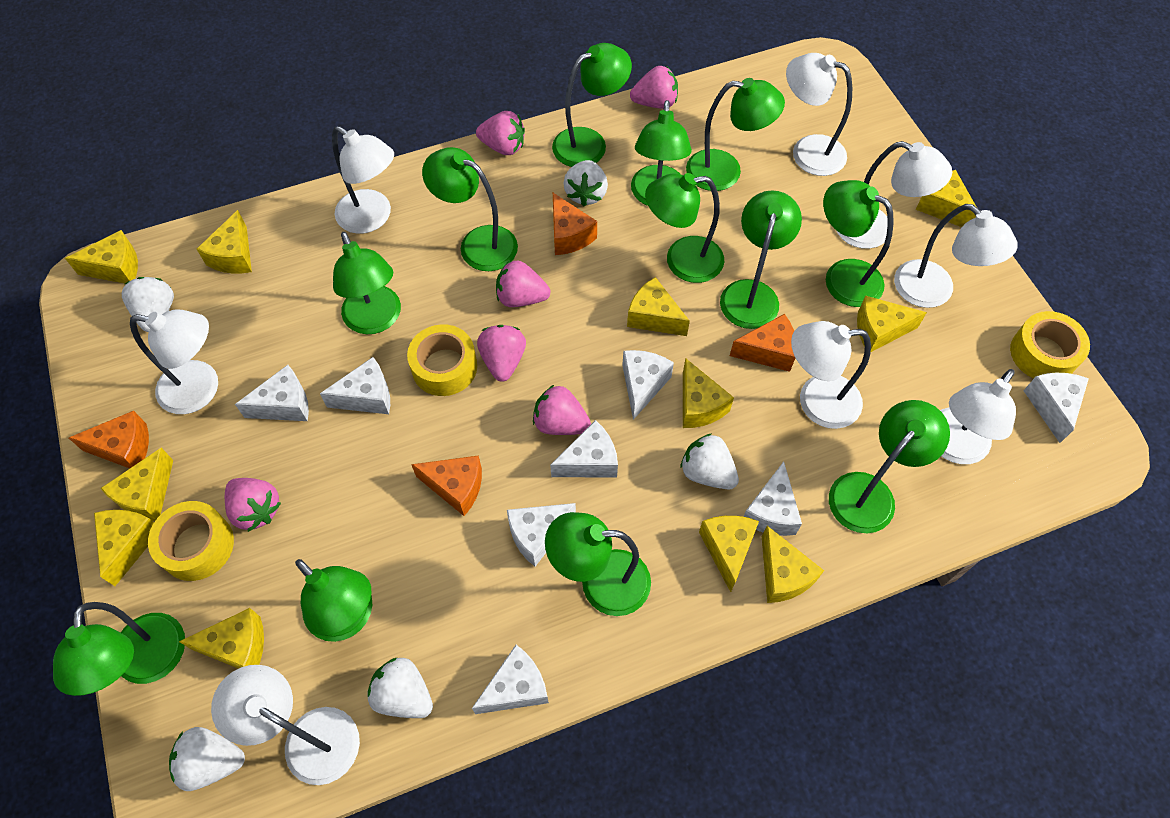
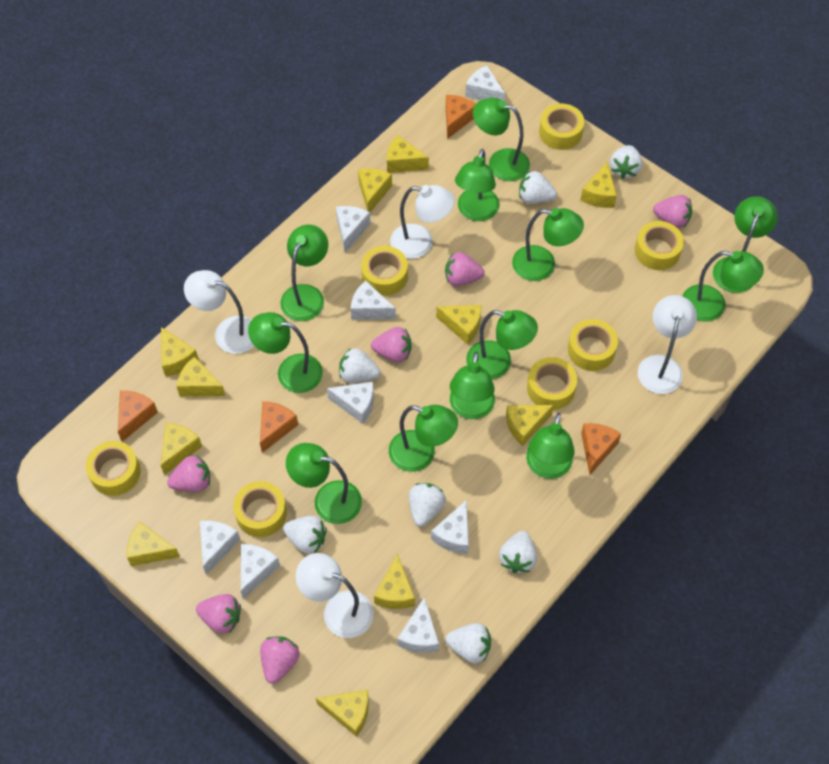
white lamp: 8 -> 4
white strawberry: 5 -> 7
yellow tape: 3 -> 7

